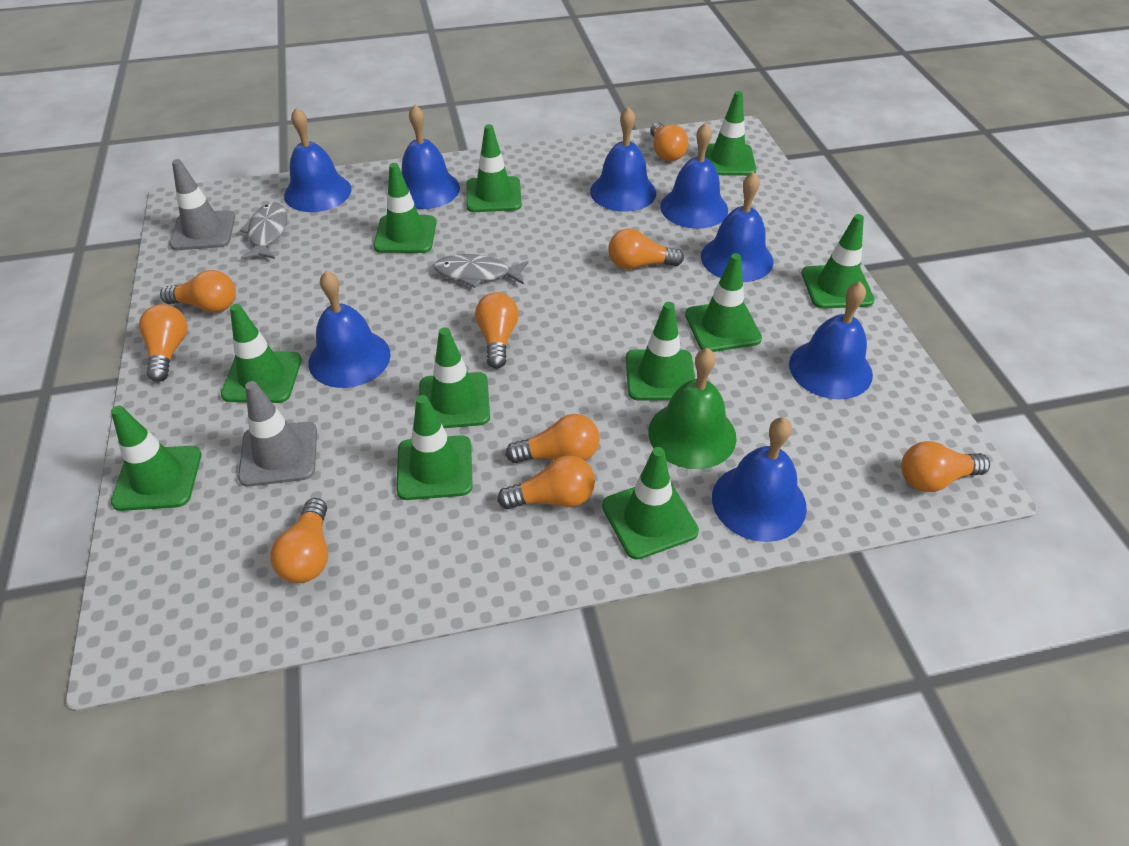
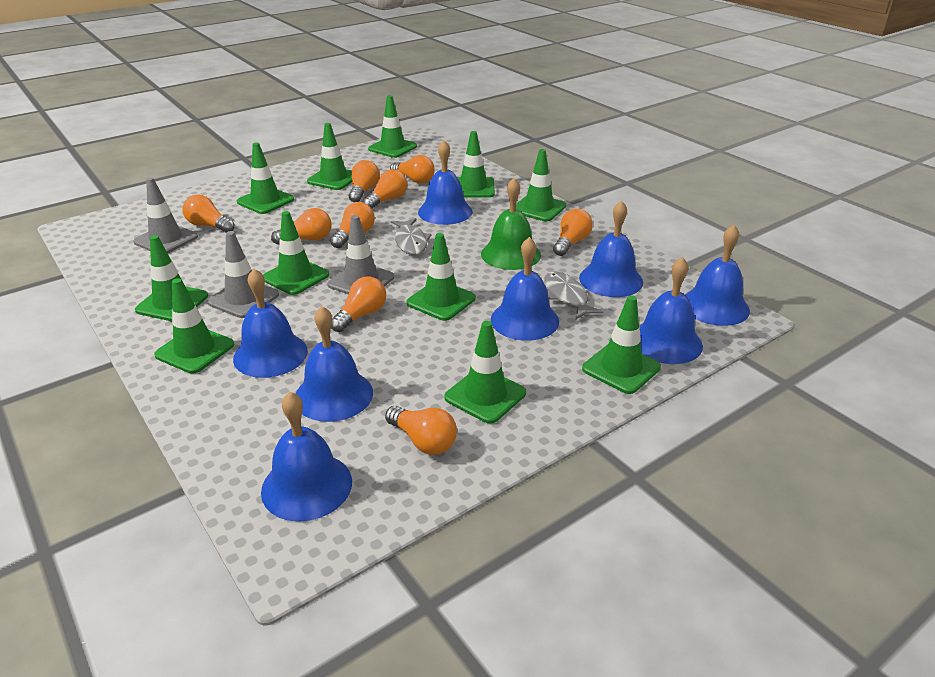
grey traffic cone: 2 -> 3

